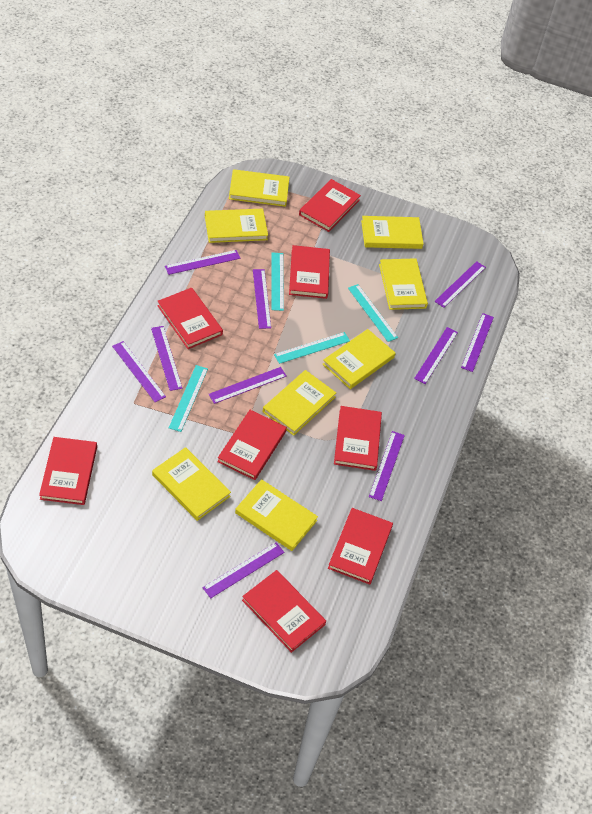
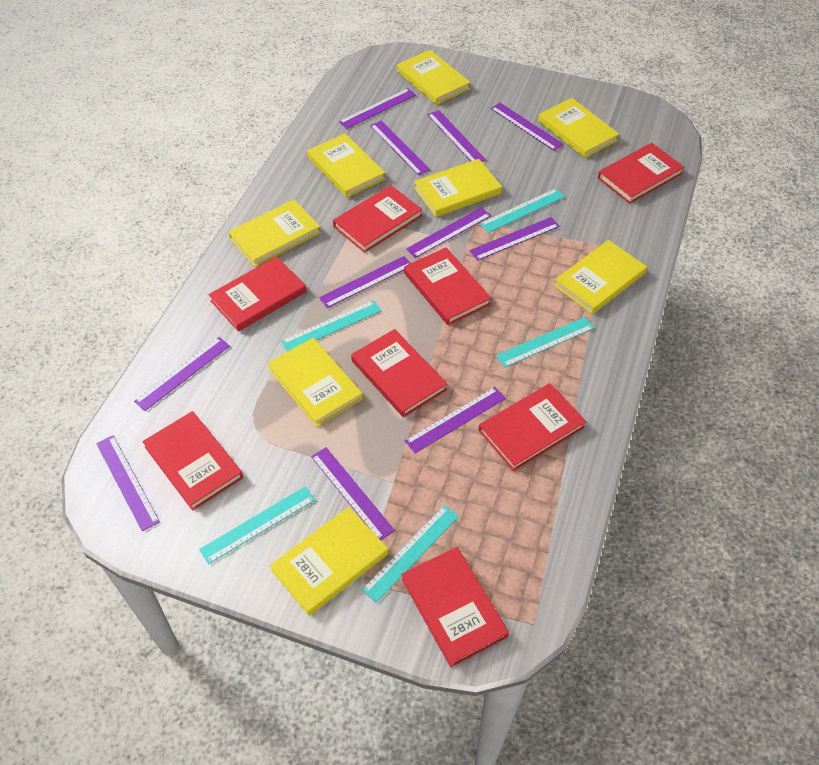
purple ruler: 10 -> 11
turquoise ruler: 4 -> 5

